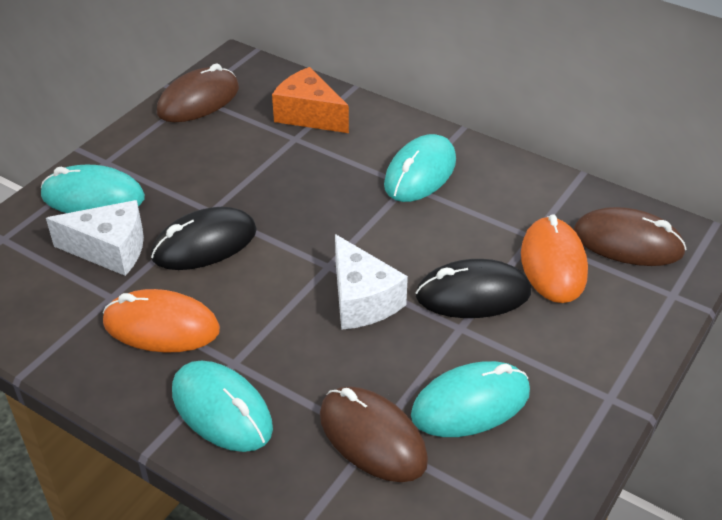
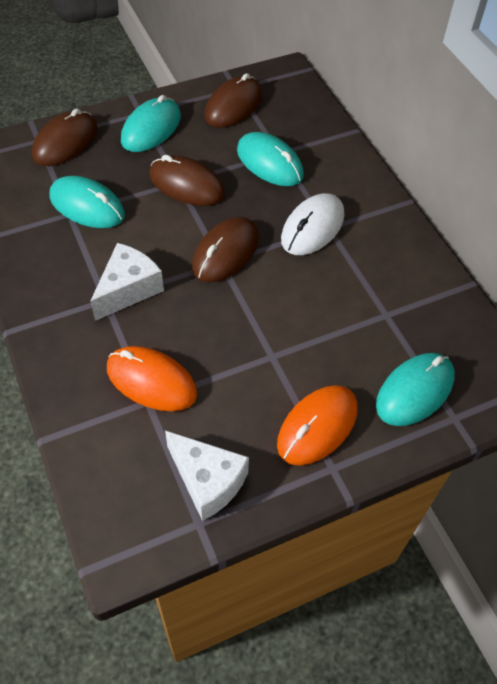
black mouse: 2 -> 0
brown mouse: 3 -> 4
orange cheese: 1 -> 0
white mouse: 0 -> 1

